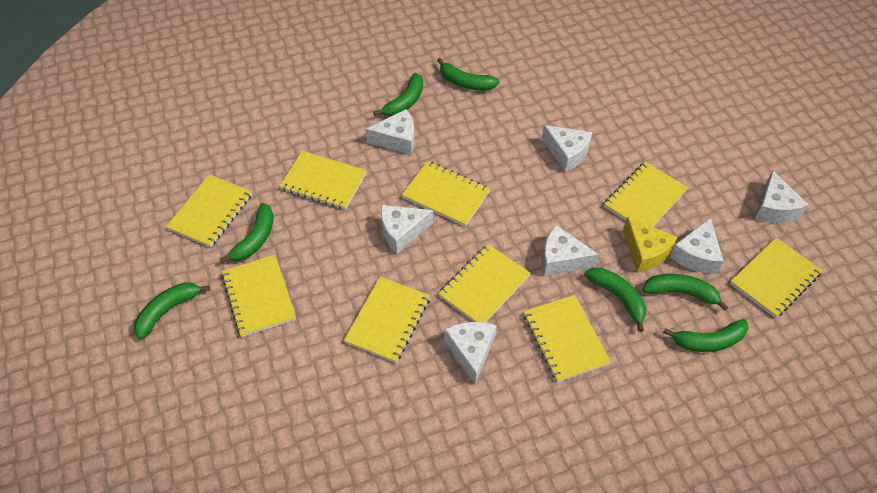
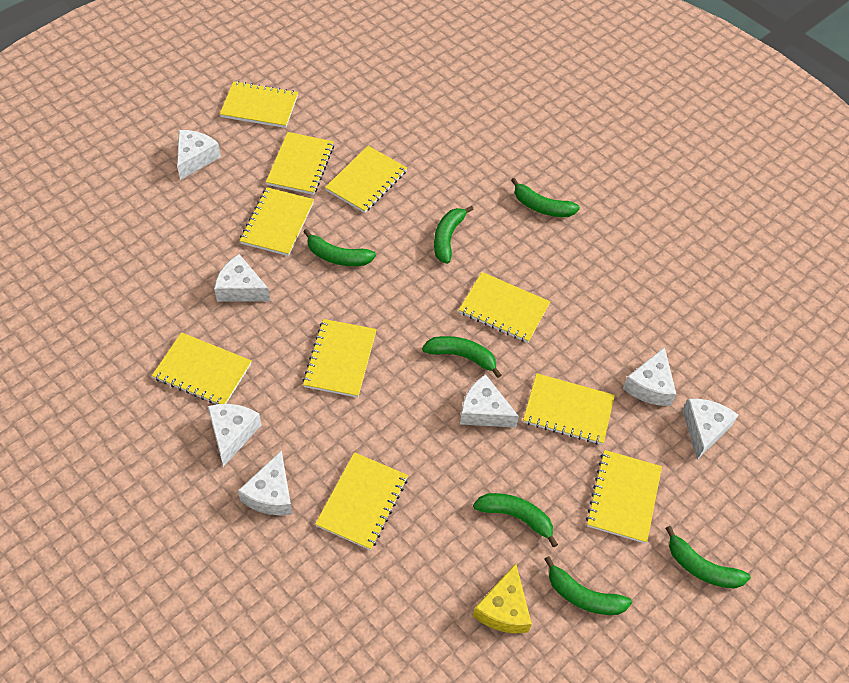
yellow notebook: 9 -> 10

